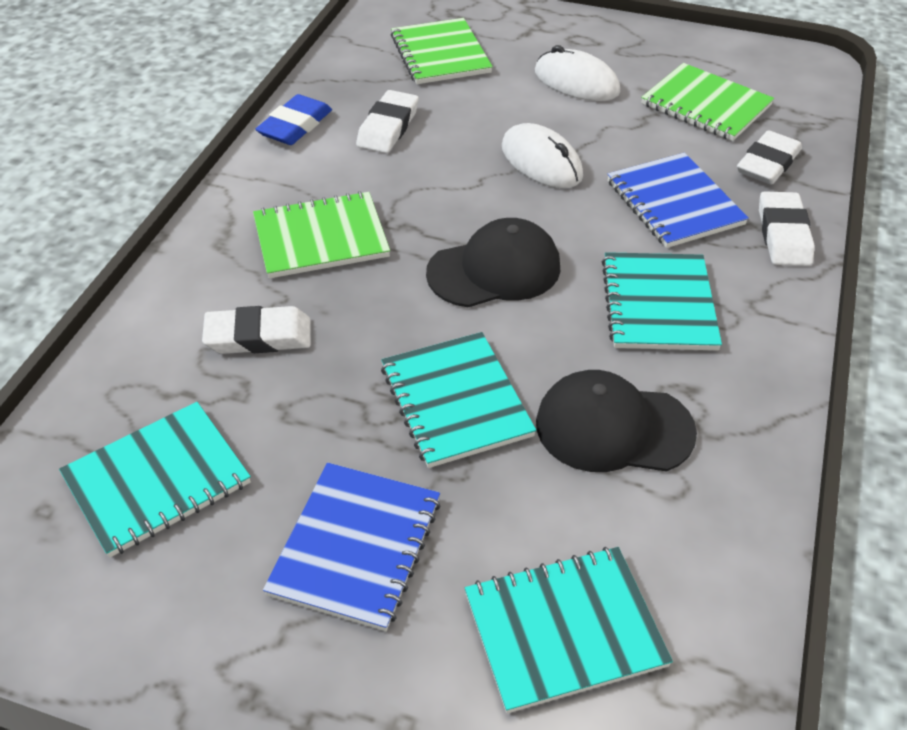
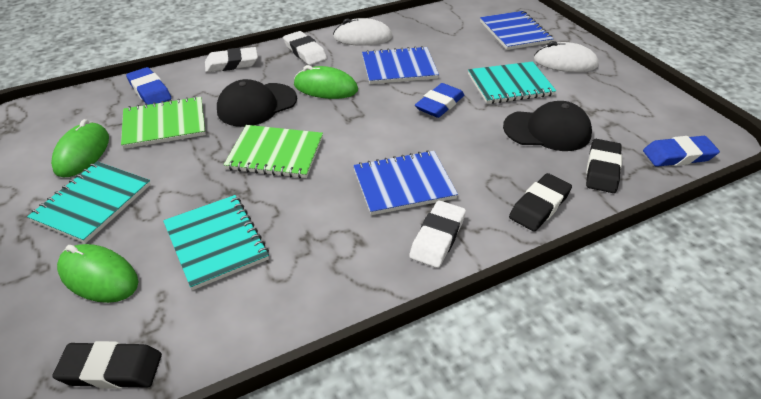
black eraser: 0 -> 3
blue eraser: 1 -> 3
blue notebook: 2 -> 3
green mouse: 0 -> 3
green notebook: 3 -> 2
turquoise notebook: 4 -> 3
white eraser: 4 -> 3

